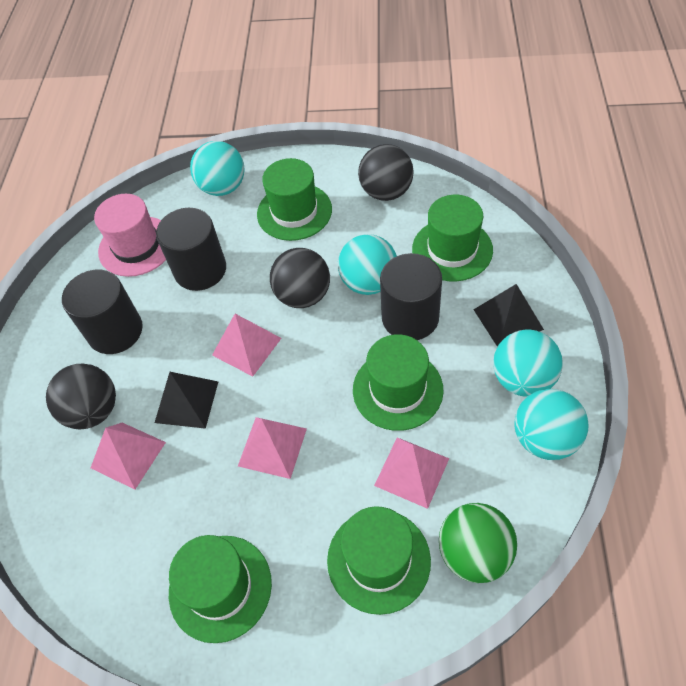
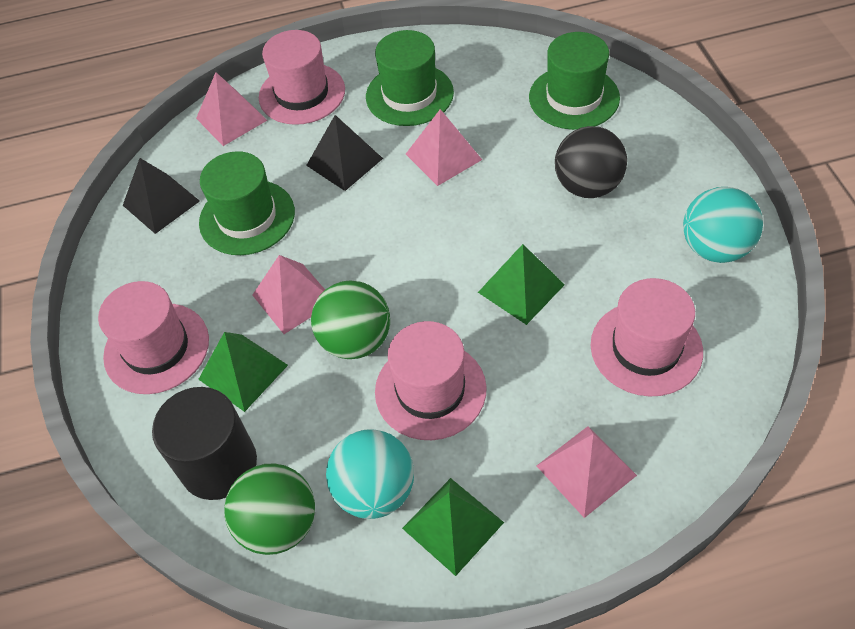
black ball: 3 -> 1
black cylinder: 3 -> 1
green ball: 1 -> 2
green hat: 5 -> 3
green pyramid: 0 -> 3
pink hat: 1 -> 4
turquoise ball: 4 -> 2

